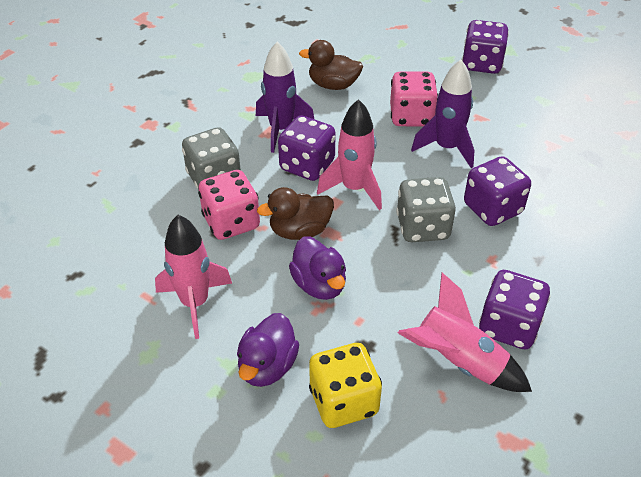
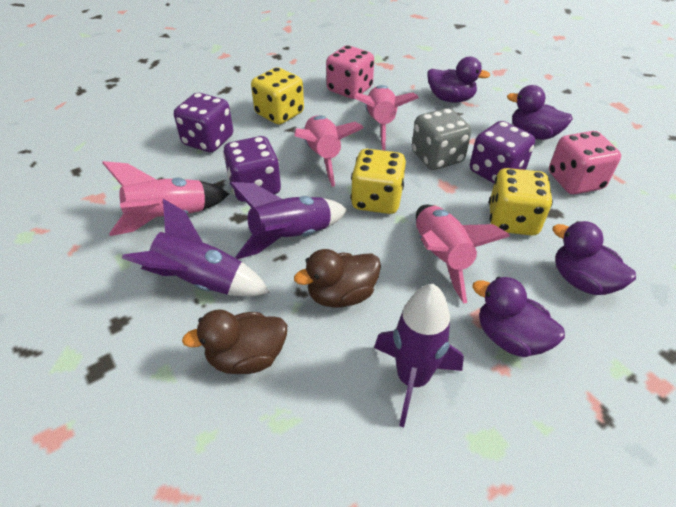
grey dice: 2 -> 1
pink rocket: 3 -> 4
purple dice: 4 -> 3
purple duck: 2 -> 4
purple rocket: 2 -> 3
yellow dice: 1 -> 3

